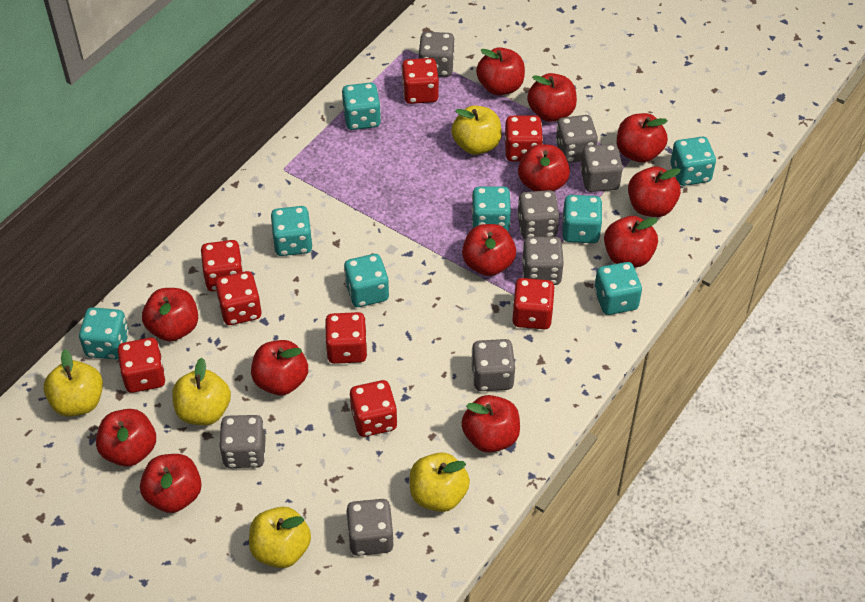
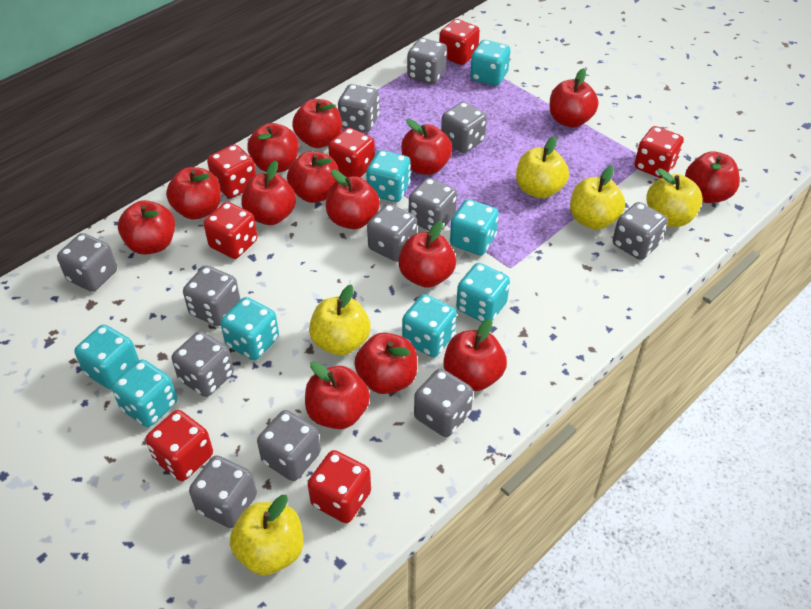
grey dice: 8 -> 12
red apple: 12 -> 14
red dice: 8 -> 7

